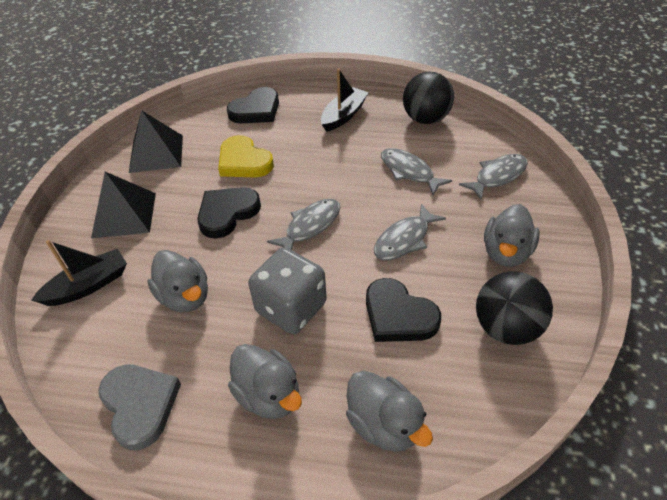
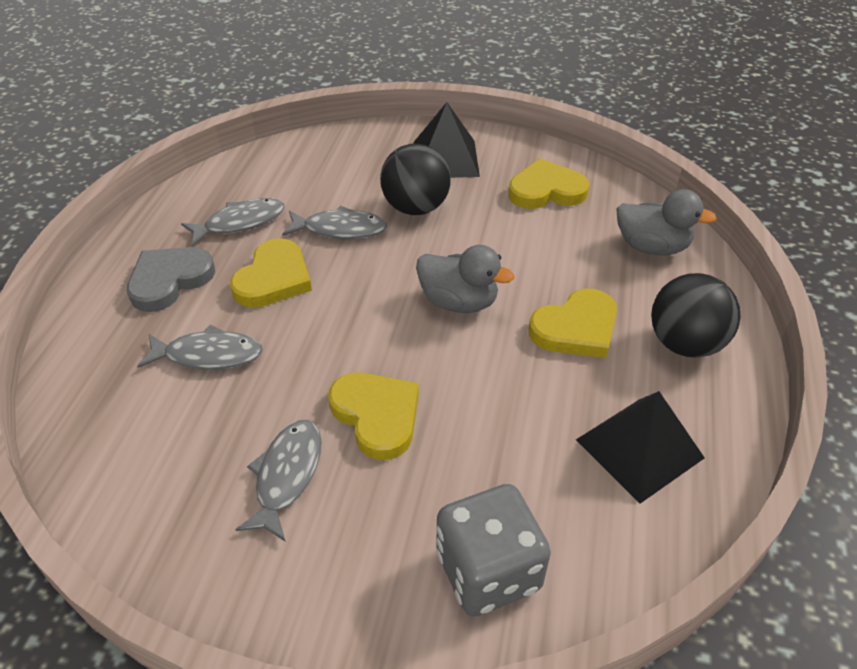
black boat: 2 -> 0
black heart: 3 -> 0
grey duck: 4 -> 2
yellow heart: 1 -> 4

